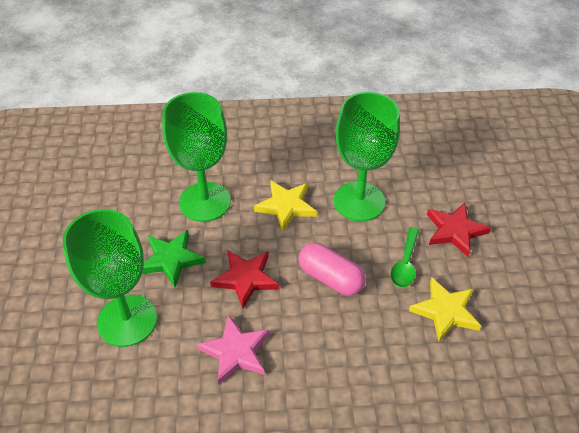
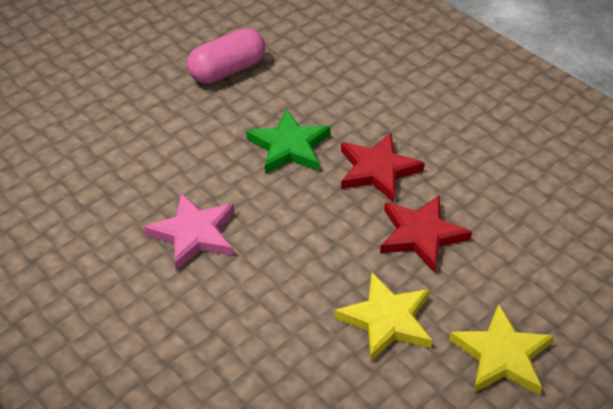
green goblet: 3 -> 0
green spoon: 1 -> 0

